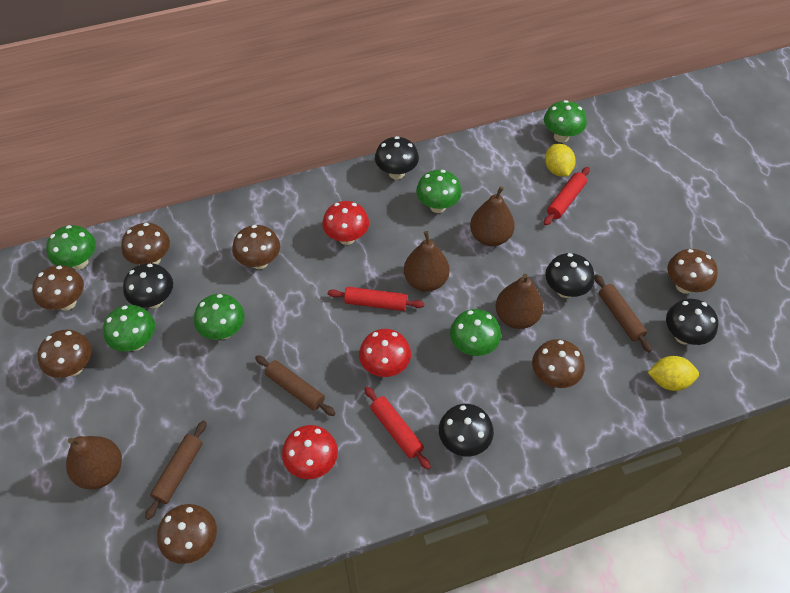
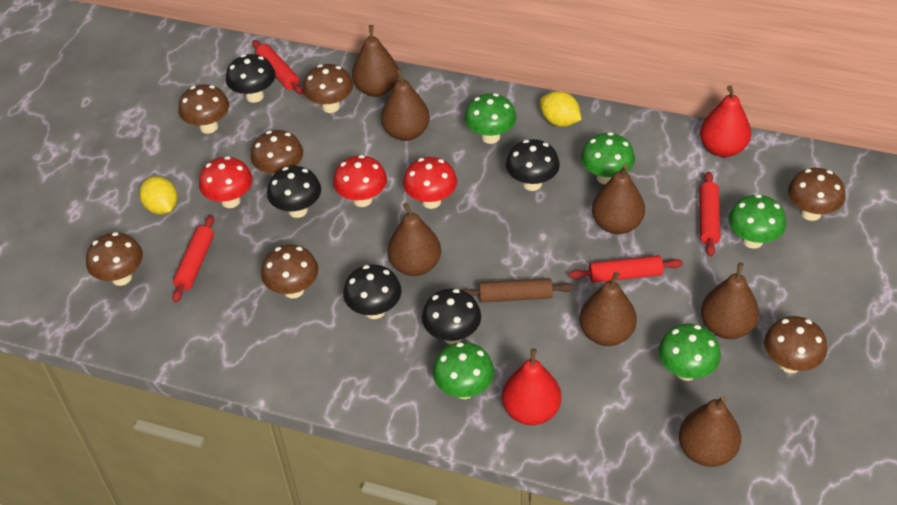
brown pear: 4 -> 7
brown rolling pin: 3 -> 1
green mushroom: 6 -> 5
red pear: 0 -> 2
red rolling pin: 3 -> 4

